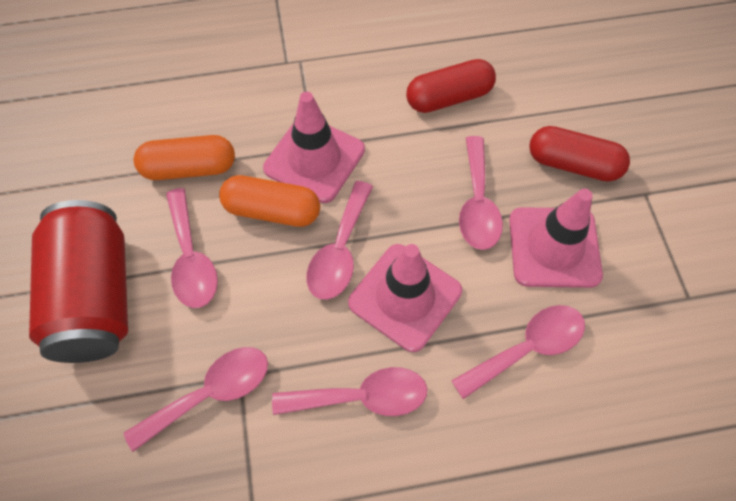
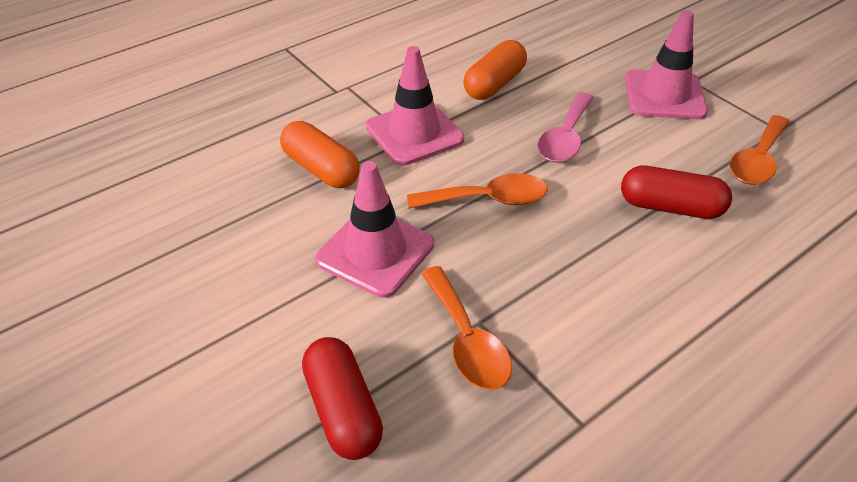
orange spoon: 0 -> 3
pink spoon: 6 -> 1
red can: 1 -> 0

